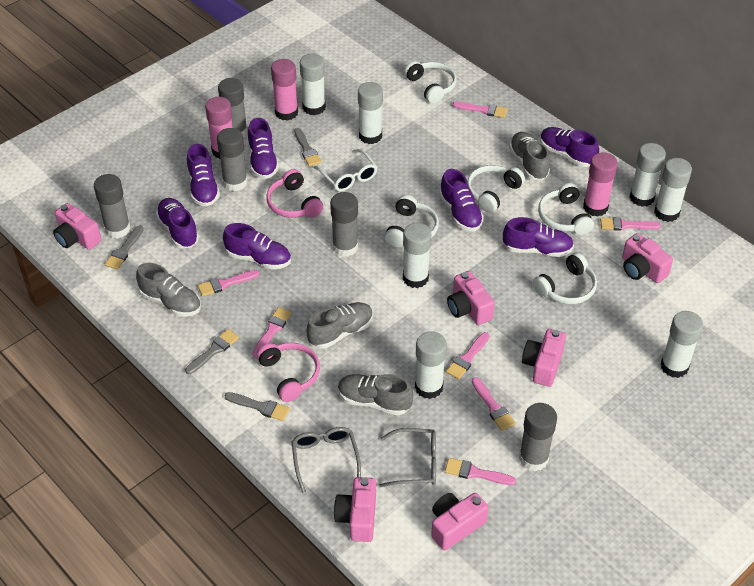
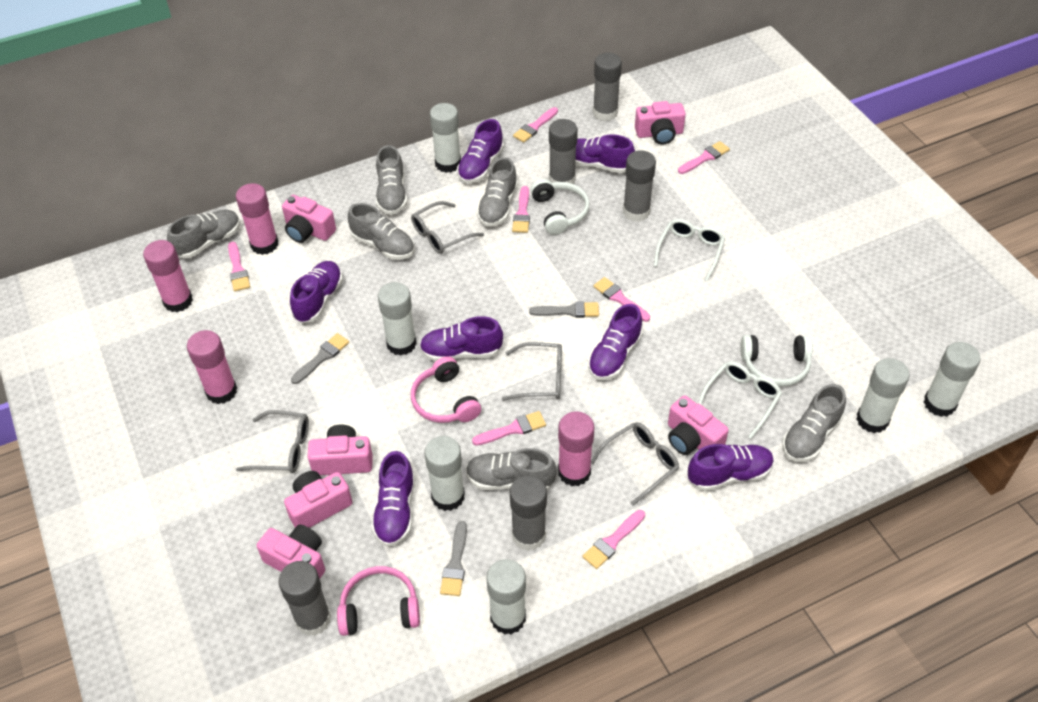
grey brush: 4 -> 3
grey glasses: 2 -> 4
grey shoe: 4 -> 6
pink glue stick: 3 -> 4
white glasses: 1 -> 2
white glue stick: 7 -> 6
white headphones: 5 -> 2

